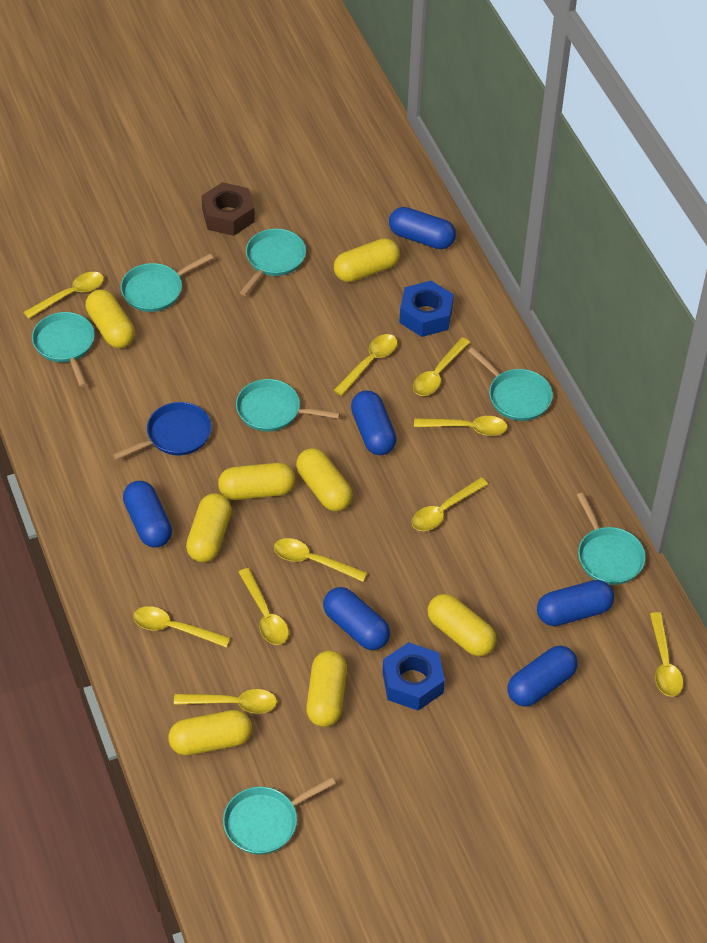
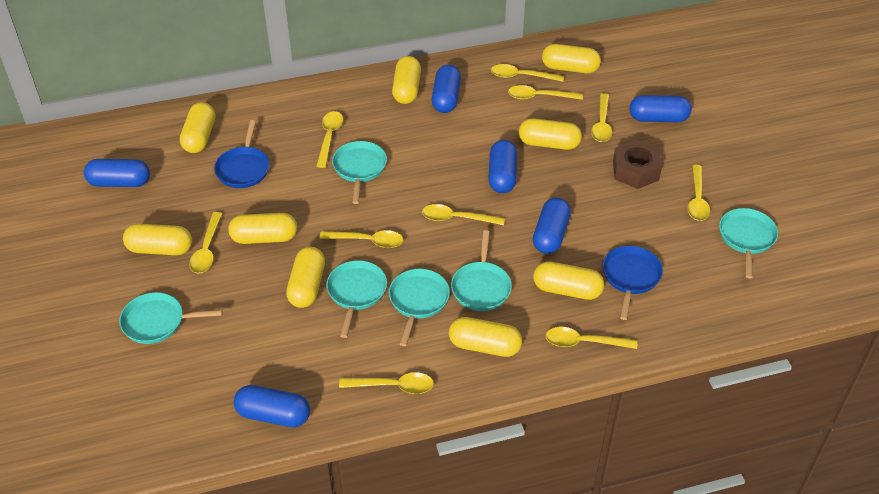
blue nut: 2 -> 0
blue pan: 1 -> 2
turquoise pan: 7 -> 6
yellow capsule: 8 -> 9

